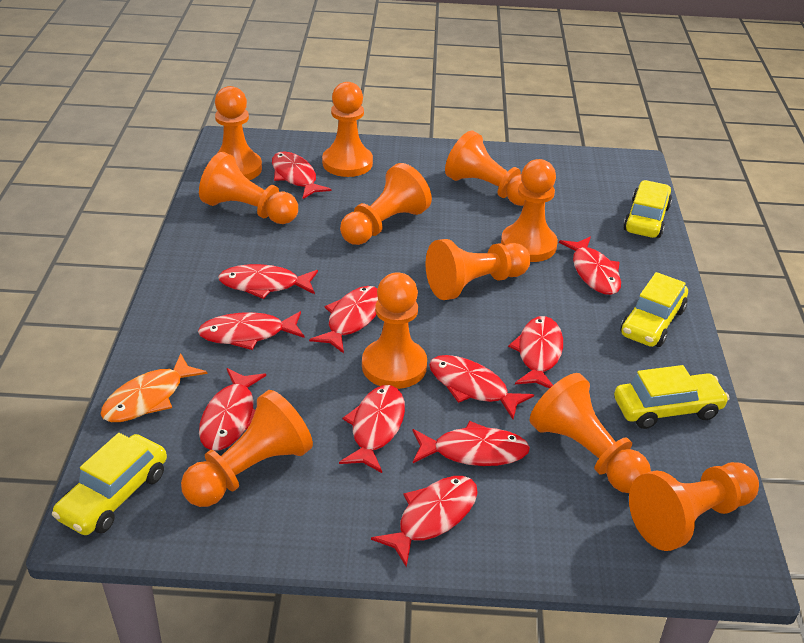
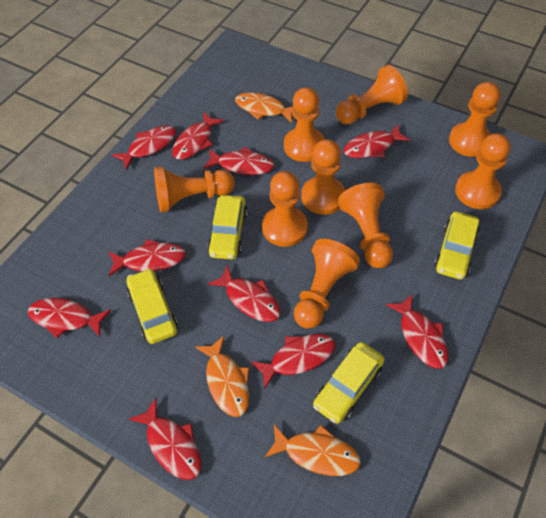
orange fish: 1 -> 3
orange pawn: 11 -> 9
red fish: 11 -> 10

